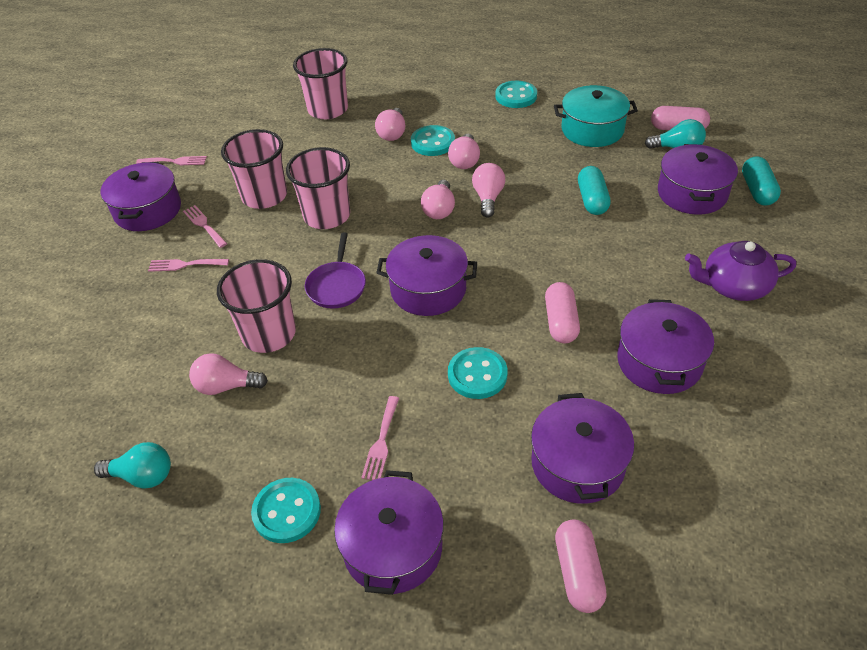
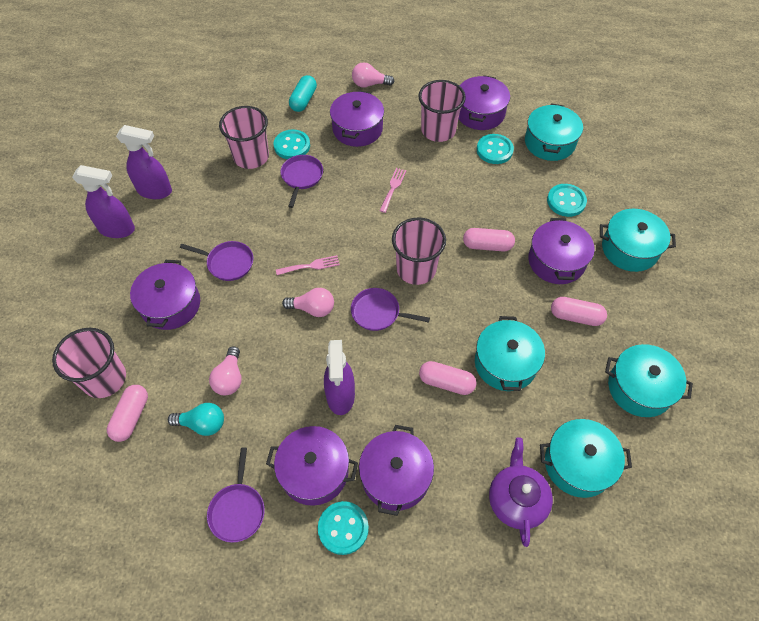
pink capsule: 3 -> 4
pink fork: 4 -> 2
pink light bulb: 5 -> 3
purple pan: 1 -> 4
purple spray bottle: 0 -> 3
turquoise capsule: 2 -> 1
turquoise light bulb: 2 -> 1
turquoise pot: 1 -> 5

